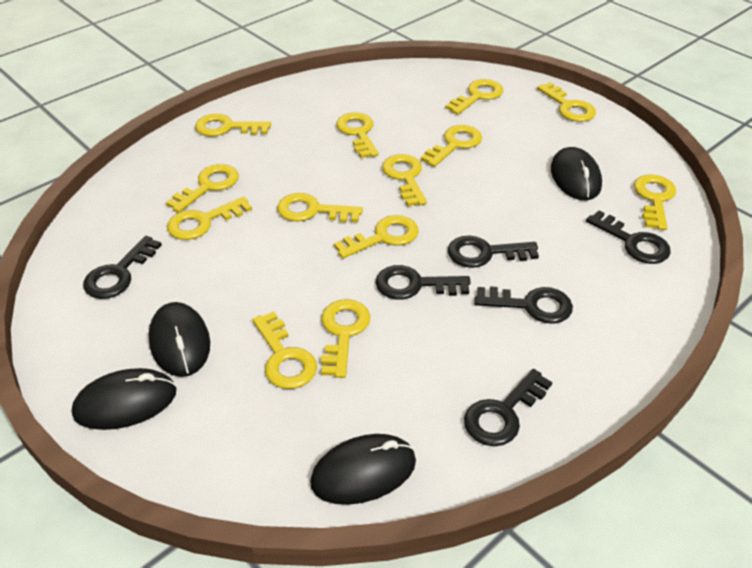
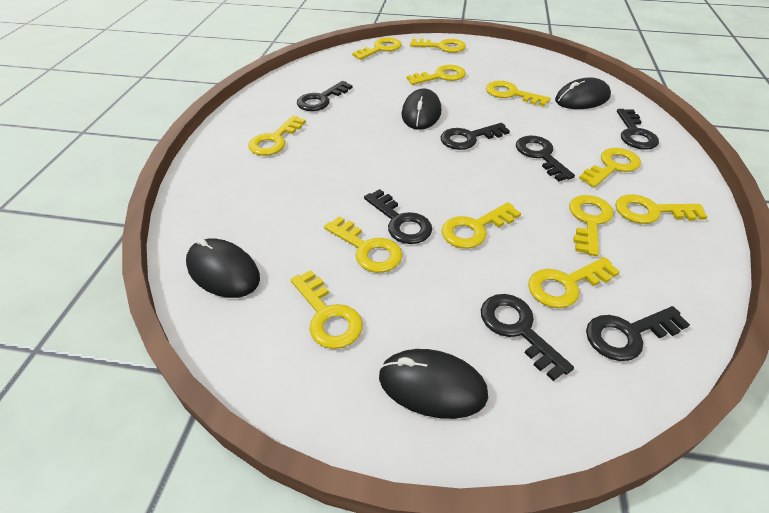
black key: 6 -> 7
yellow key: 13 -> 12

